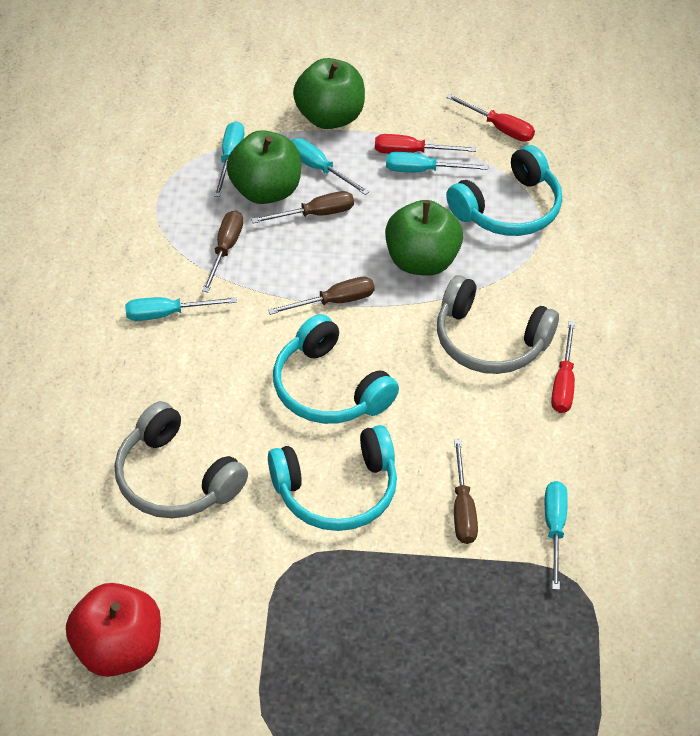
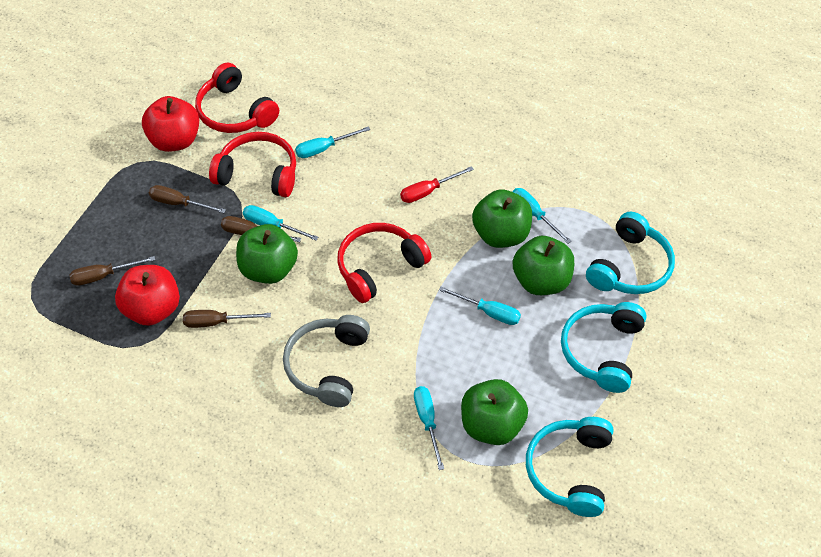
green apple: 3 -> 4
grey headphones: 2 -> 1
red apple: 1 -> 2
red headphones: 0 -> 3
red screwdriver: 3 -> 1

